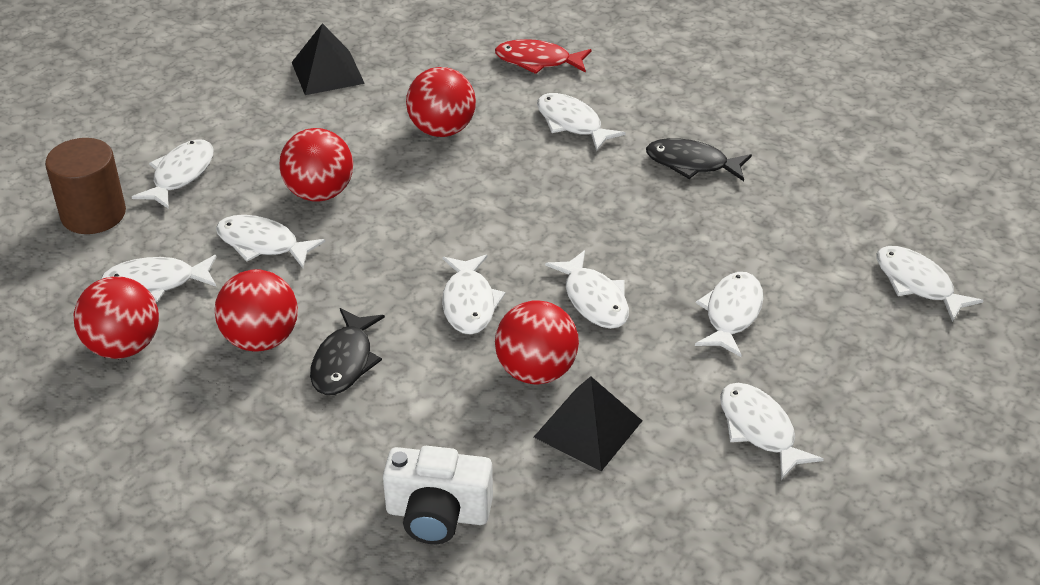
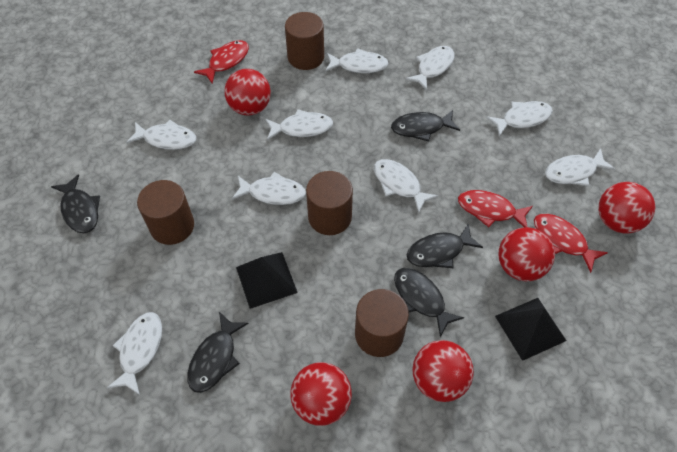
black fish: 2 -> 5
brown cylinder: 1 -> 4
red fish: 1 -> 3
white camera: 1 -> 0

